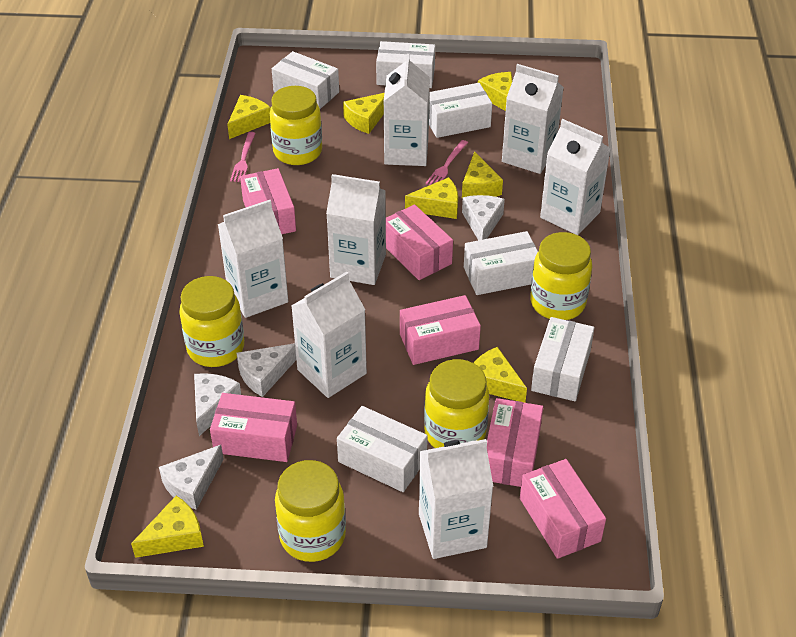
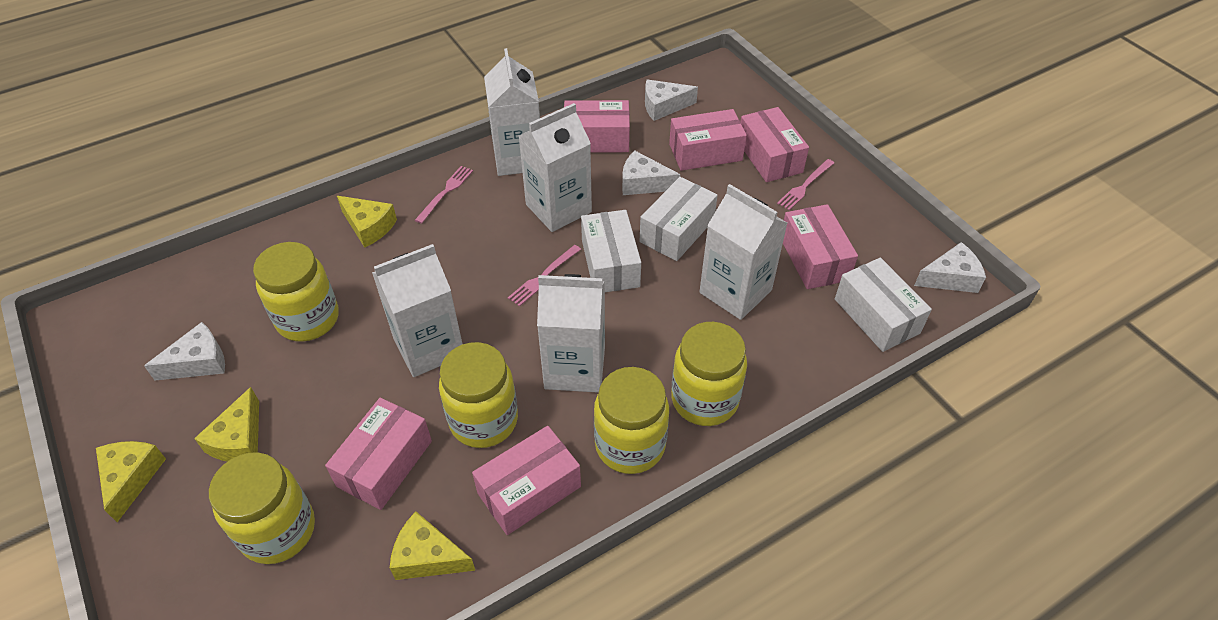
pink fork: 2 -> 3
white box: 6 -> 3
white carton: 7 -> 5
yellow cheese: 7 -> 4

